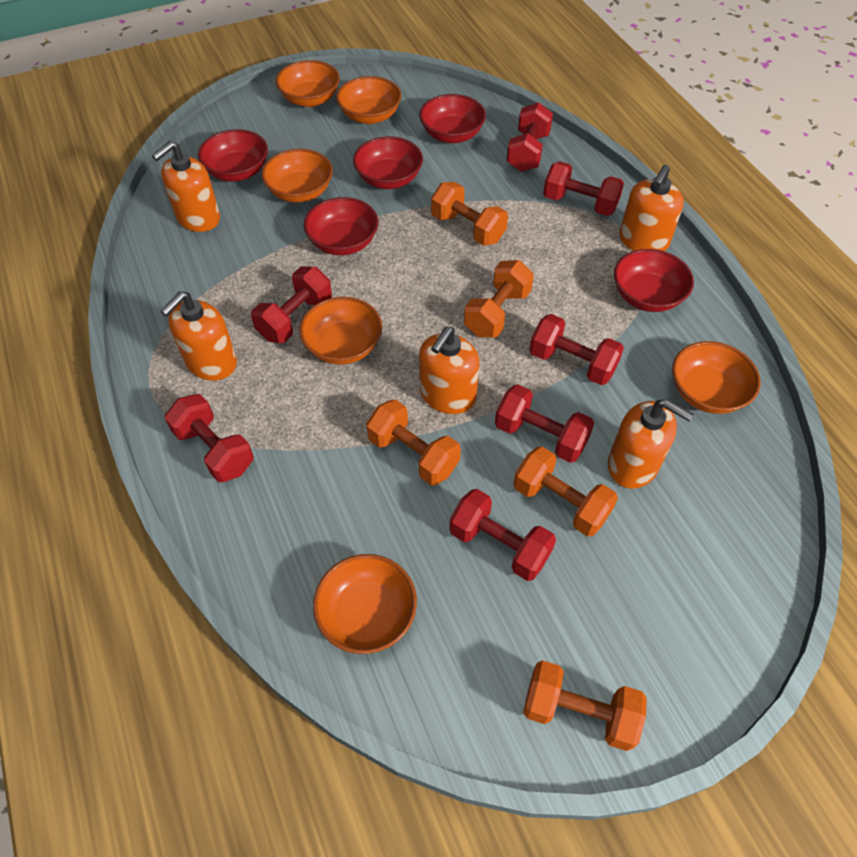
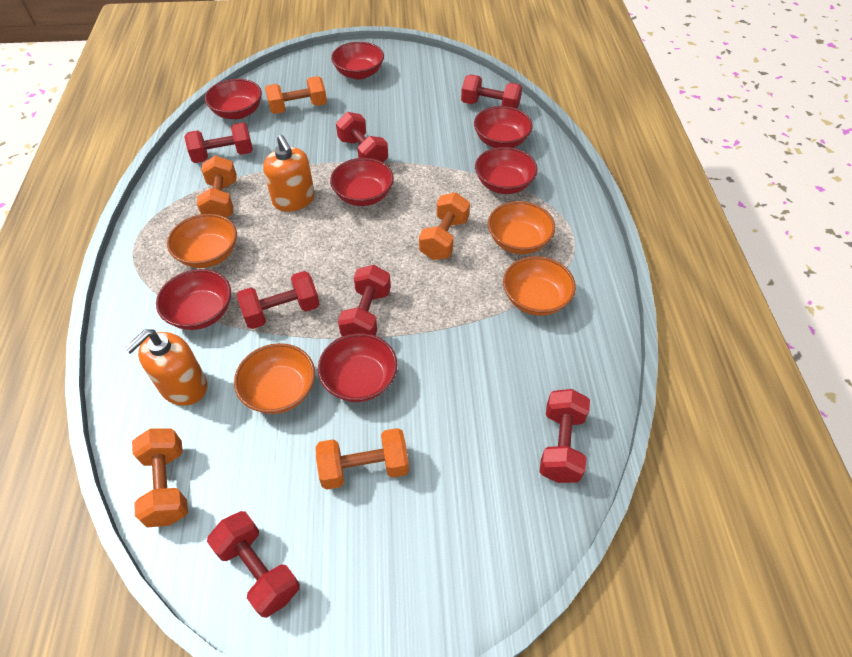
orange bowl: 6 -> 4
orange soap dispenser: 5 -> 2
red bowl: 5 -> 7

